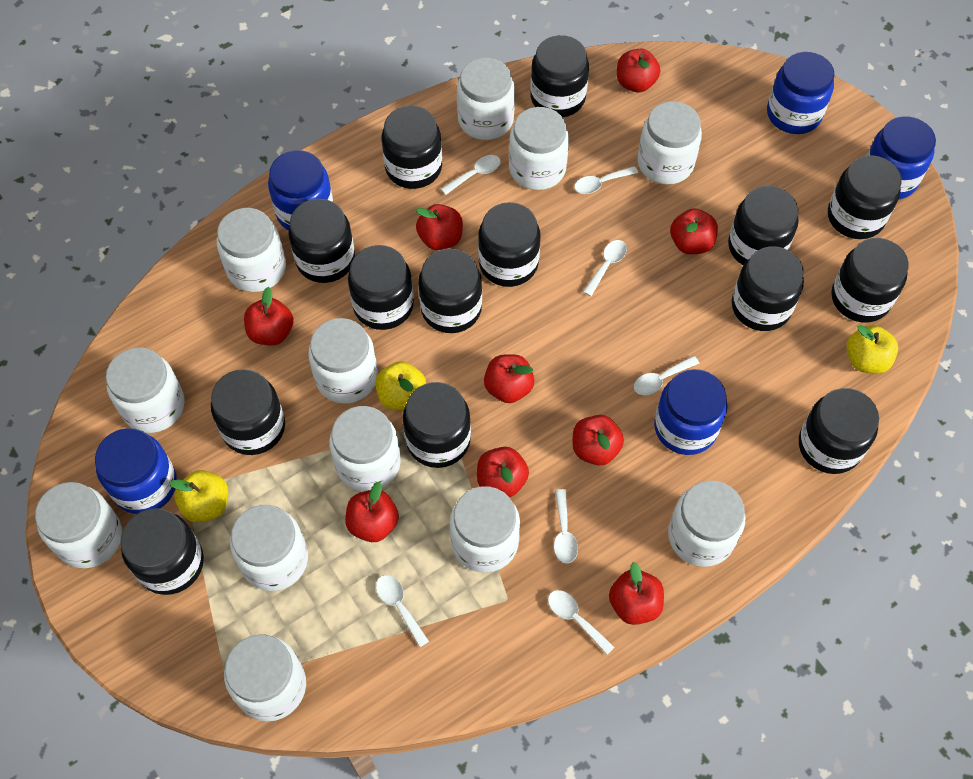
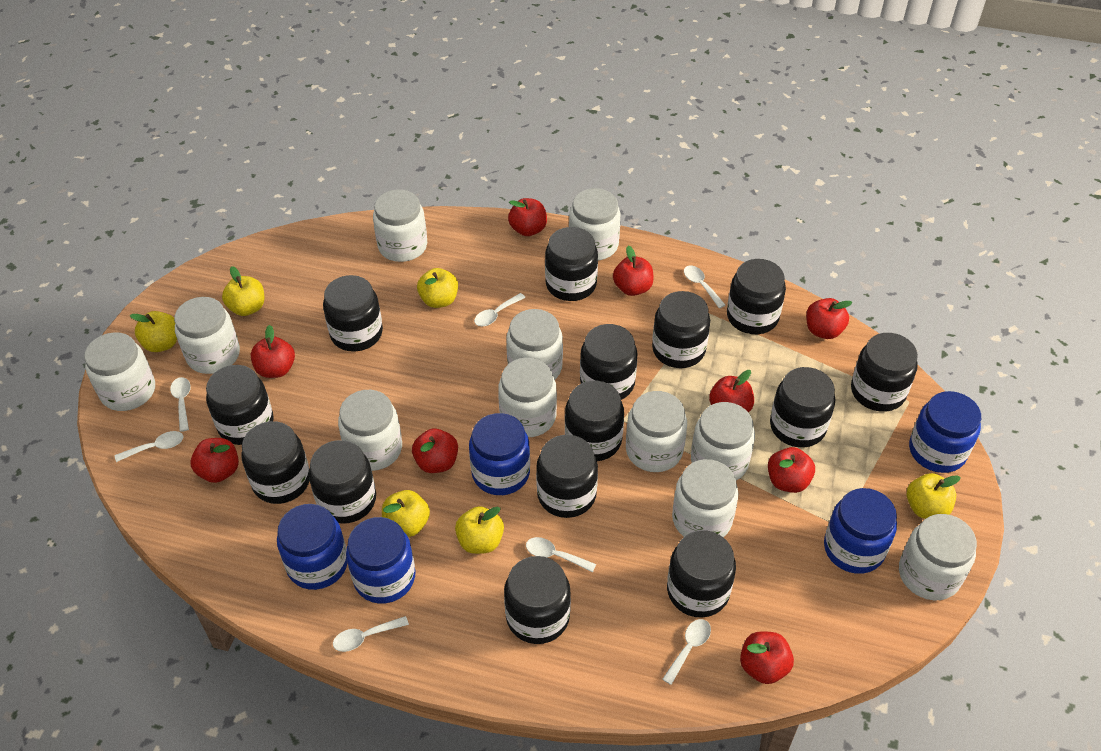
white jar: 12 -> 11
yellow apple: 3 -> 6

